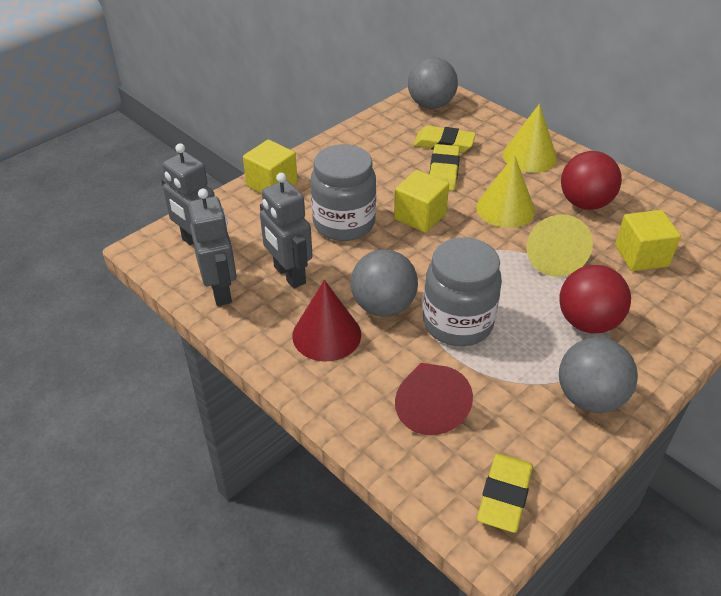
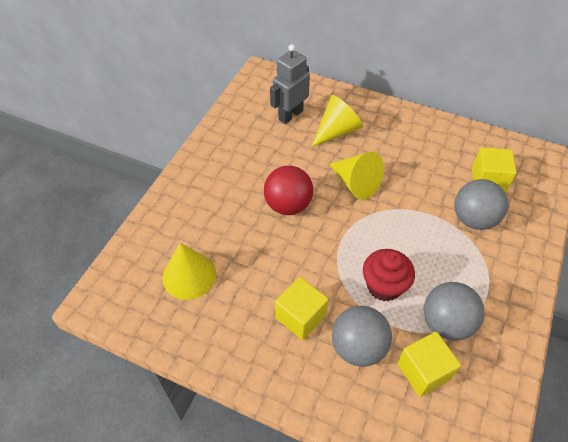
grey jar: 2 -> 0
grey robot: 3 -> 1
red ball: 2 -> 1
red cone: 2 -> 0
red cupcake: 0 -> 1
yellow eraser: 3 -> 0

